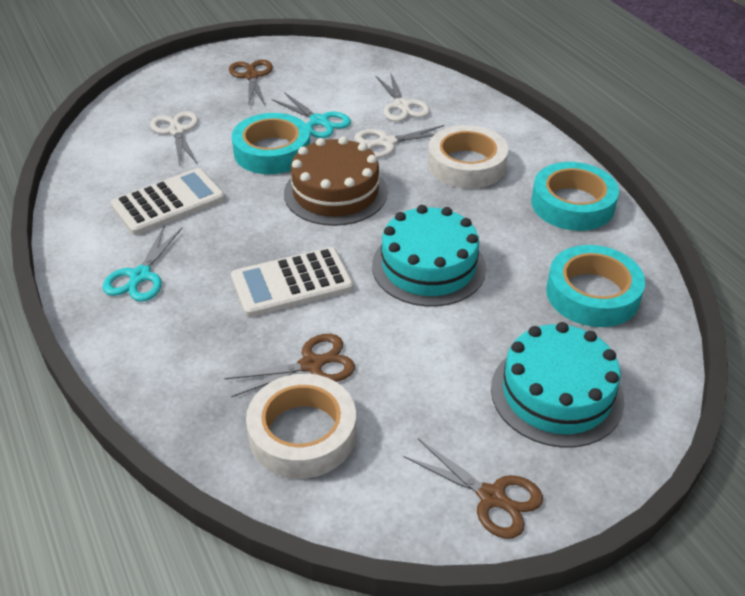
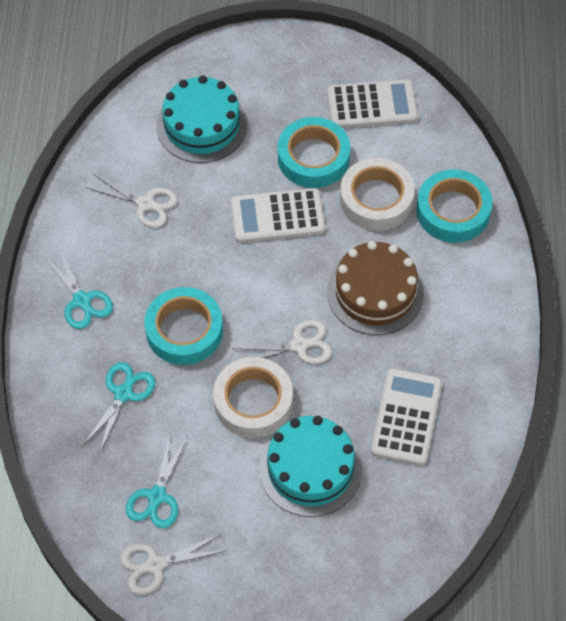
brown scissors: 3 -> 0
turquoise scissors: 2 -> 3
white calculator: 2 -> 3

